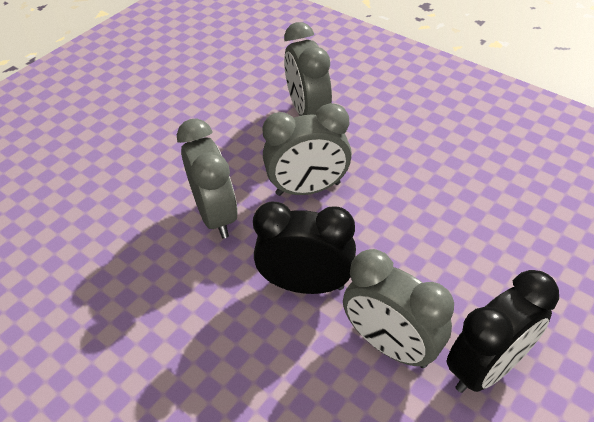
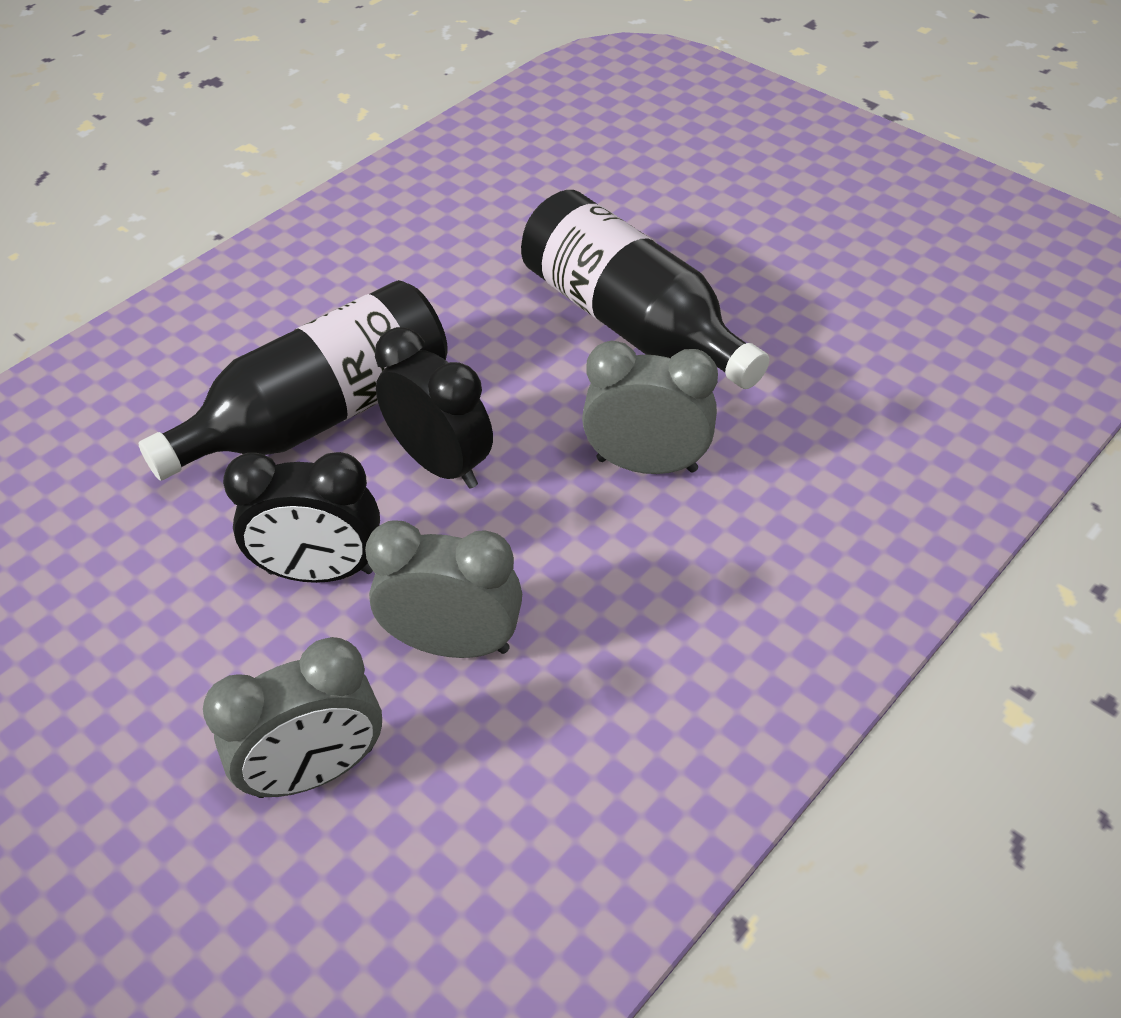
black bottle: 0 -> 2
grey clock: 4 -> 3

